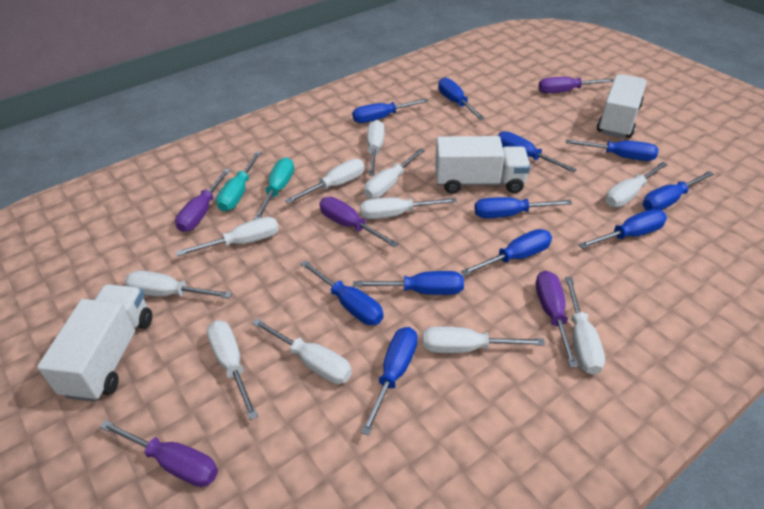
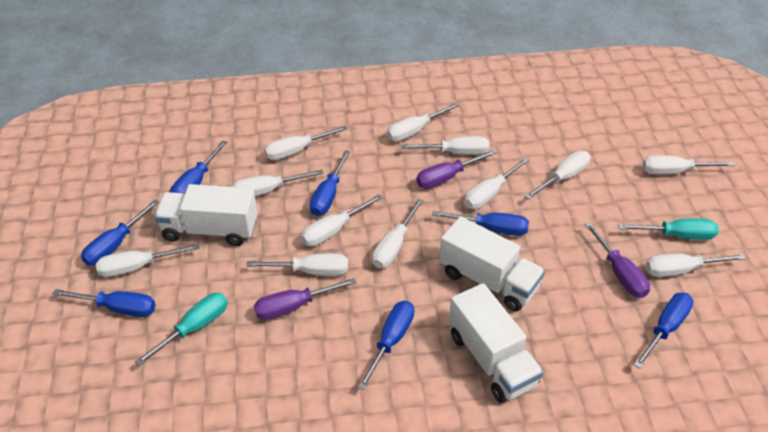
blue screwdriver: 11 -> 7
purple screwdriver: 5 -> 3
white screwdriver: 11 -> 12

